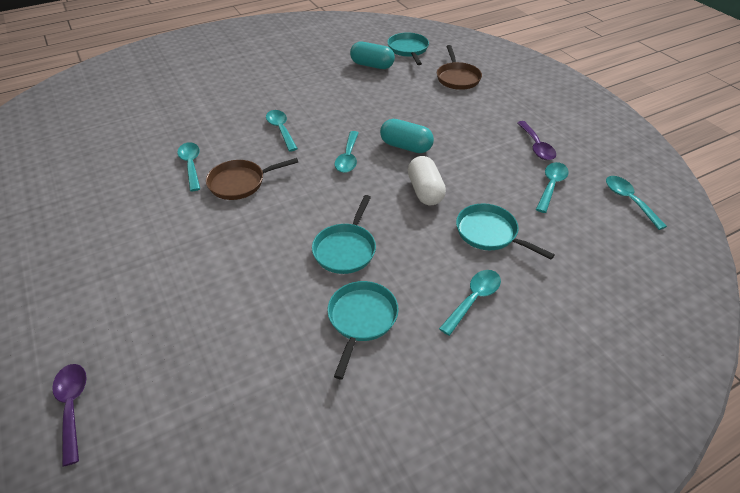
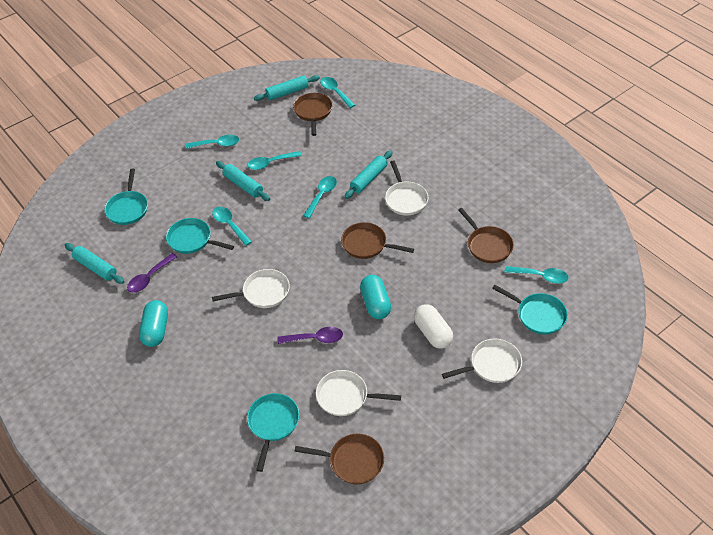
brown pan: 2 -> 4
turquoise rolling pin: 0 -> 4
white pan: 0 -> 4

